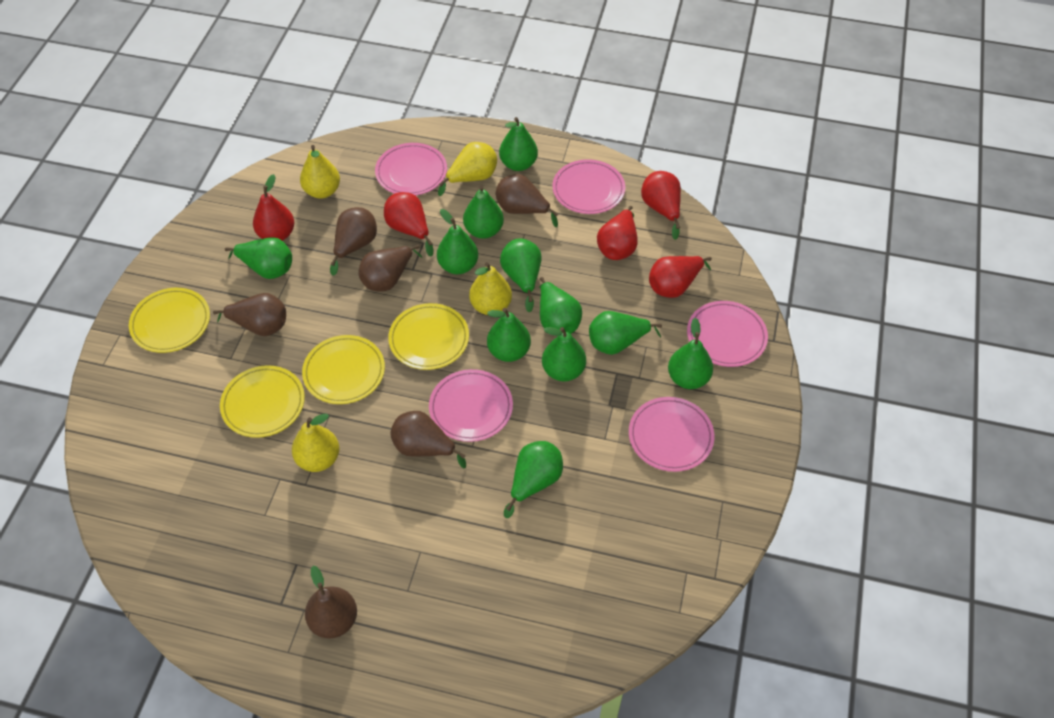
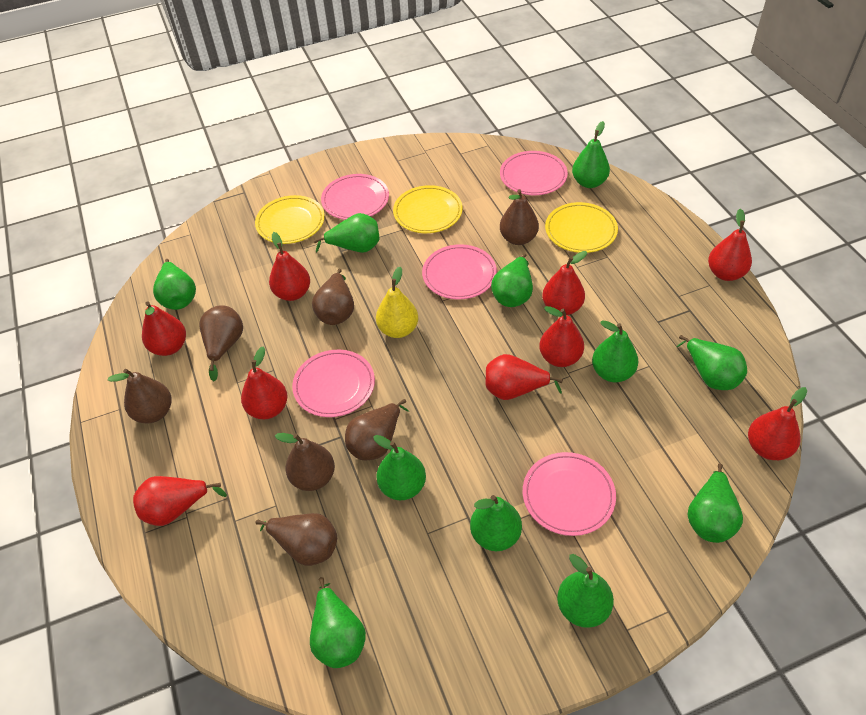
brown pear: 6 -> 7
red pear: 5 -> 9
yellow pear: 4 -> 1
yellow plate: 4 -> 3

